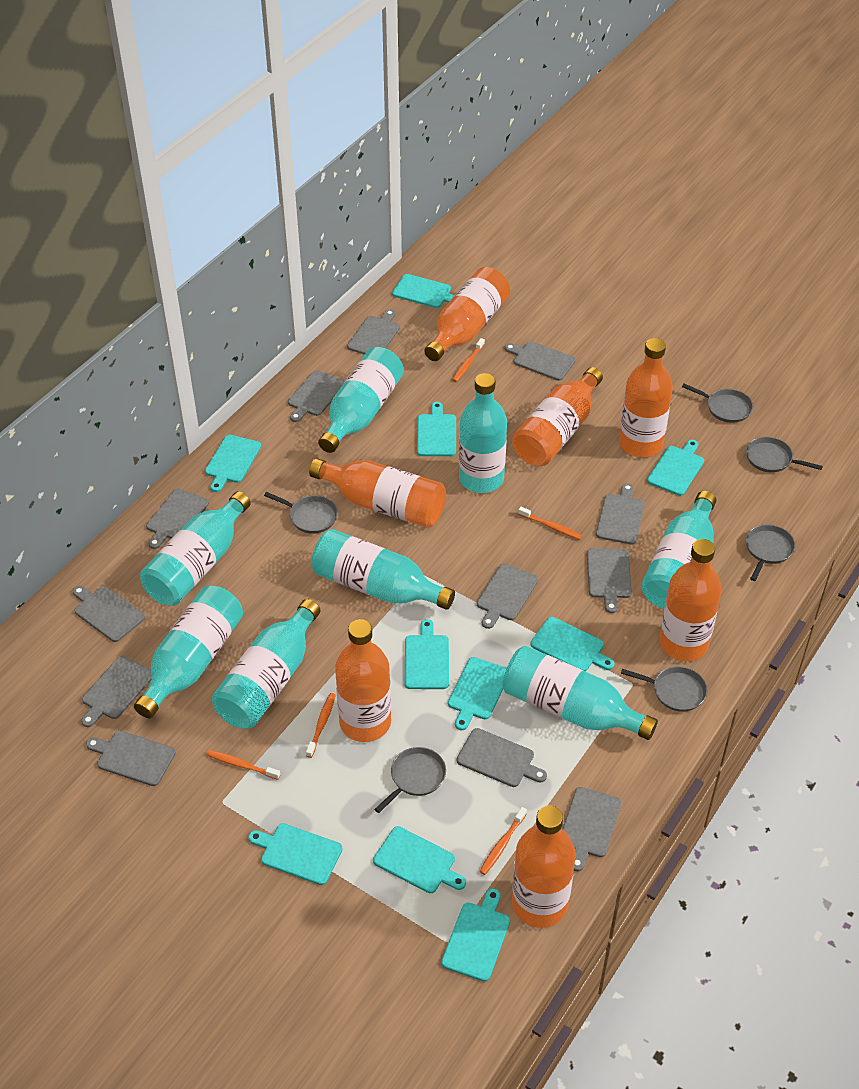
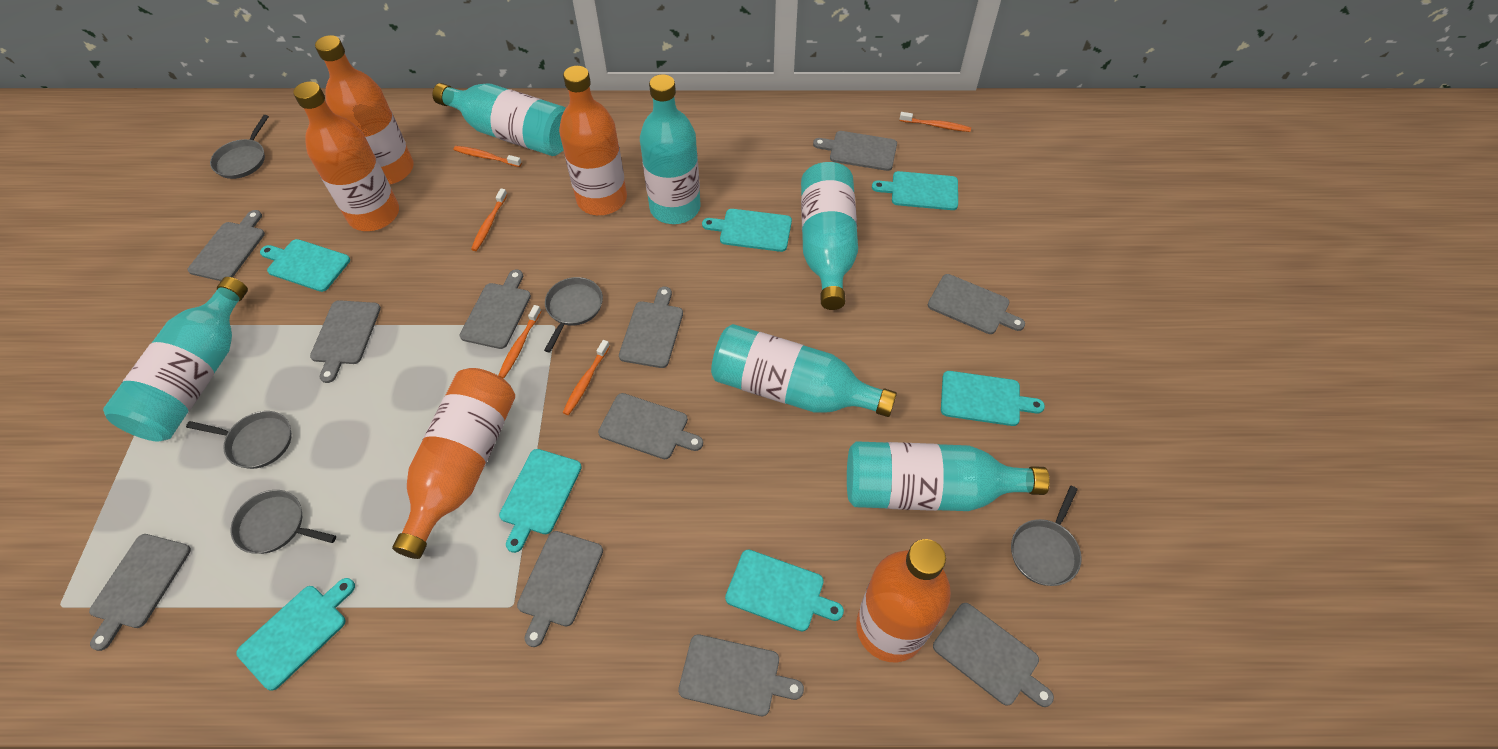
grey cutting board: 12 -> 11
grey pan: 6 -> 5
orange bottle: 7 -> 5
turquoise bottle: 8 -> 6
turquoise cutting board: 10 -> 7

